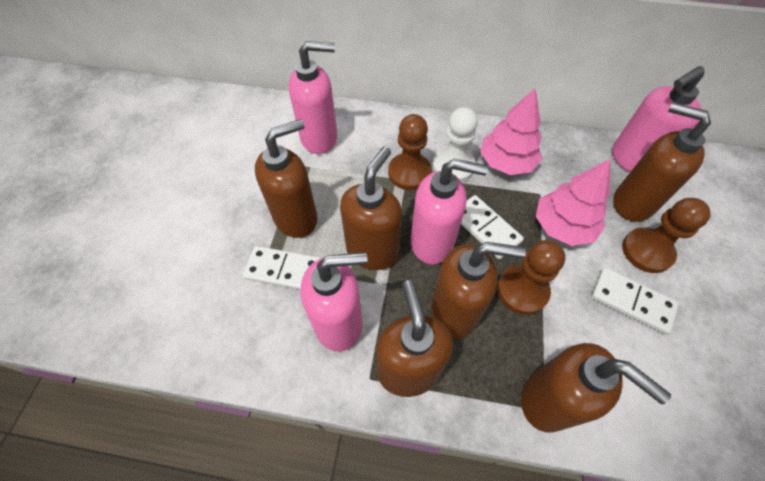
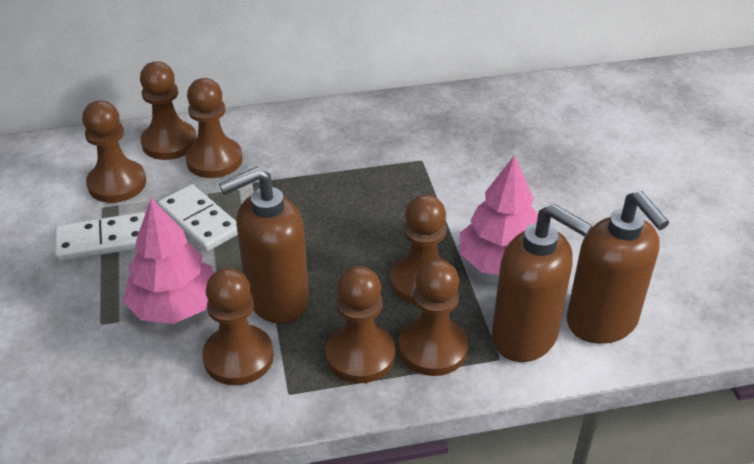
brown pawn: 3 -> 7
brown soap dispenser: 6 -> 3
pink soap dispenser: 4 -> 0
white domino: 3 -> 2
white pawn: 1 -> 0

